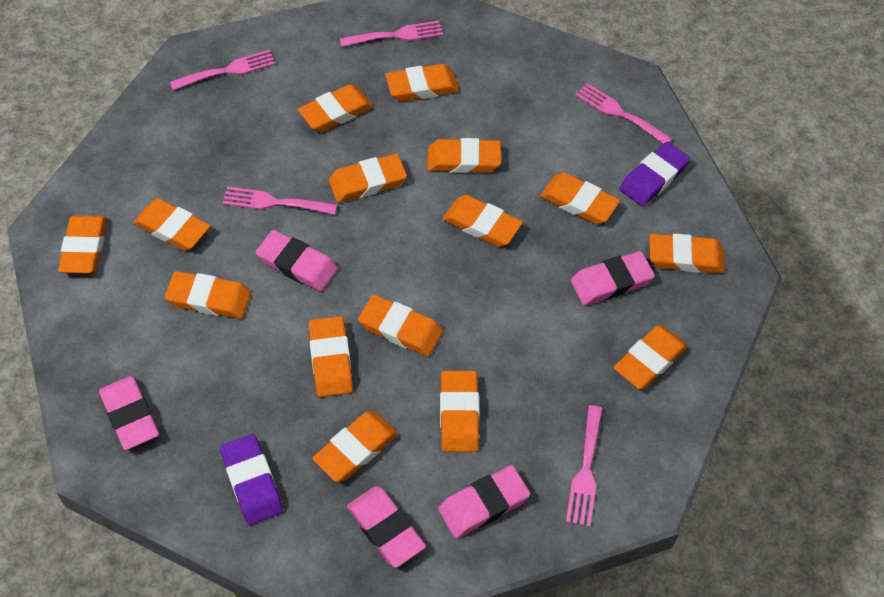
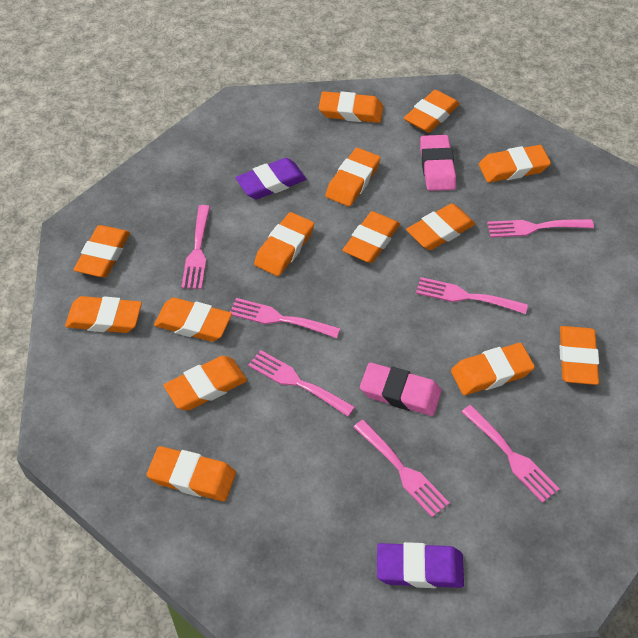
orange eraser: 15 -> 14
pink eraser: 5 -> 2
pink fork: 5 -> 7

